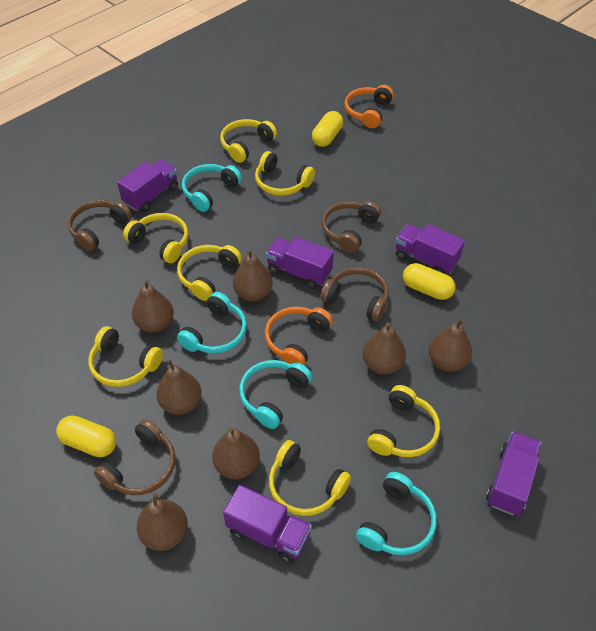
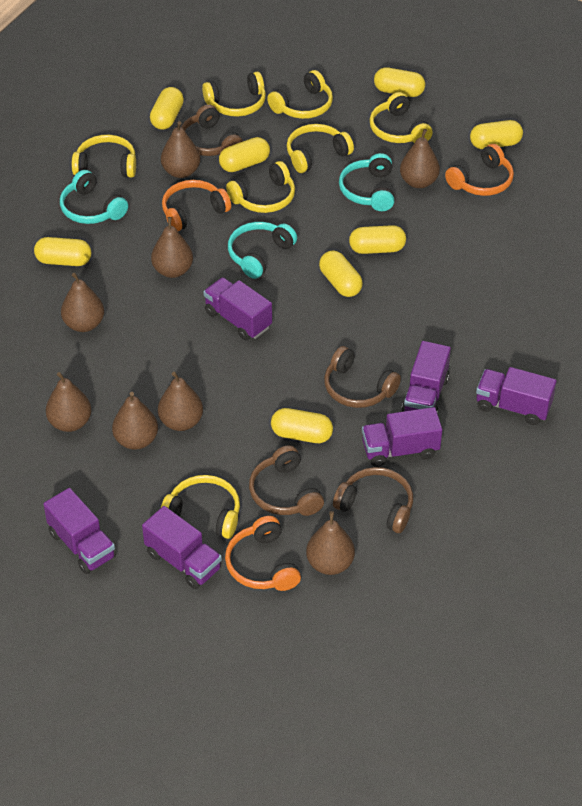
brown pear: 7 -> 8
orange headphones: 2 -> 3
purple truck: 5 -> 6
turquoise headphones: 4 -> 3
yellow capsule: 3 -> 8

